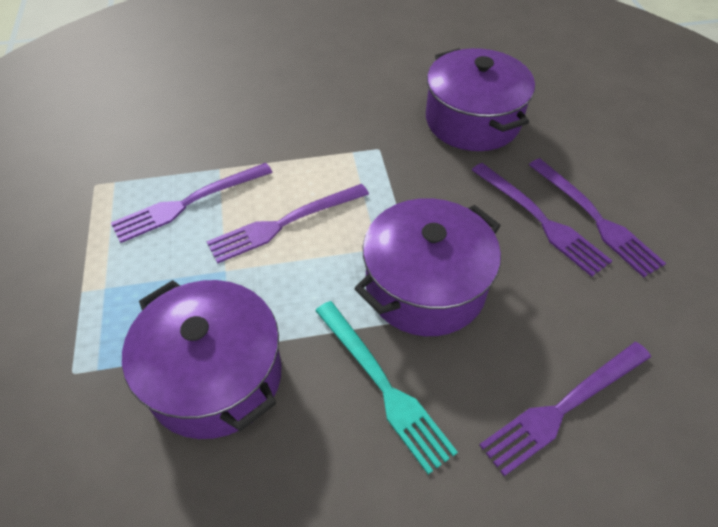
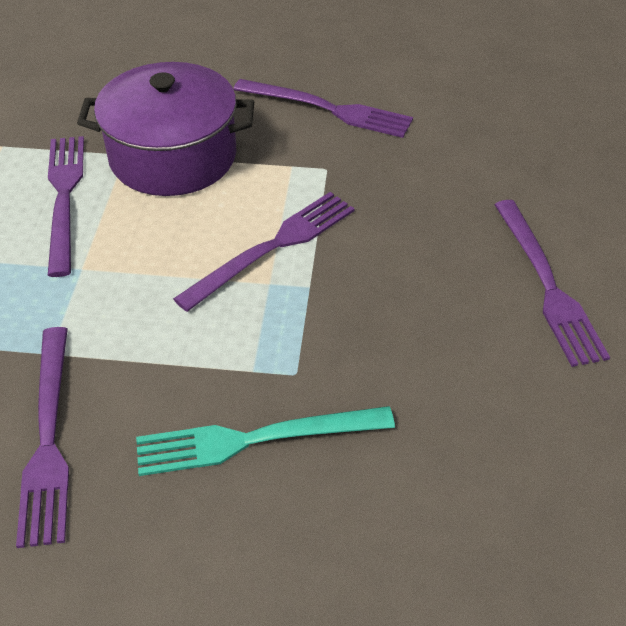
purple pot: 3 -> 1

